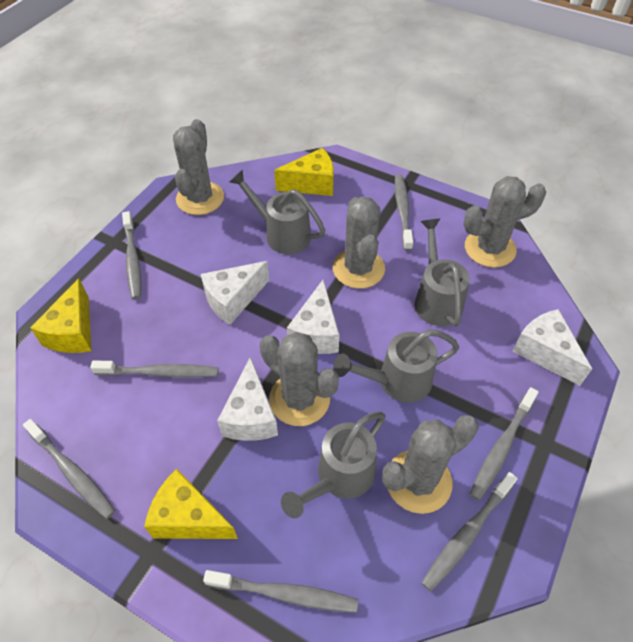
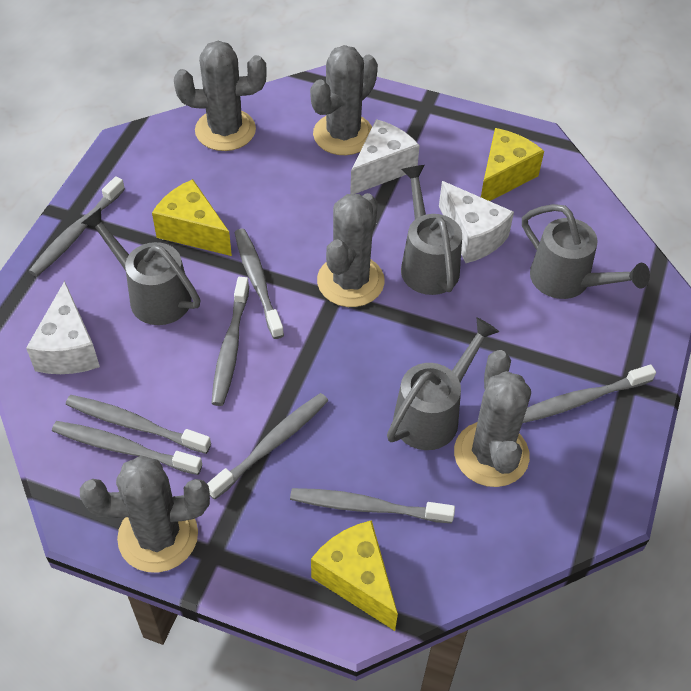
grey toothbrush: 7 -> 8
white cheese: 4 -> 3

